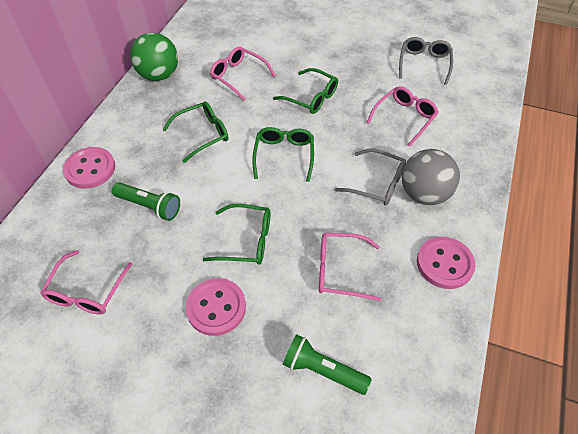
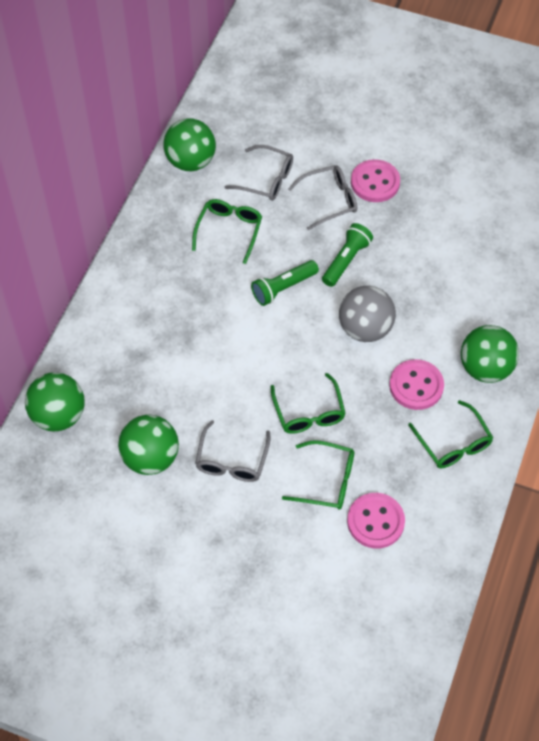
green ball: 1 -> 4
grey glasses: 2 -> 3
pink glasses: 4 -> 0

